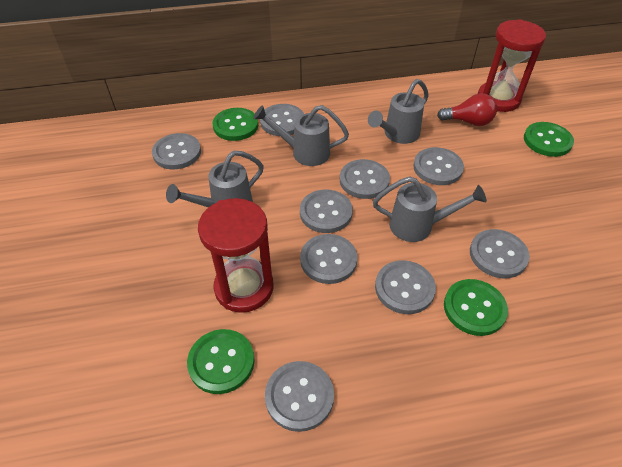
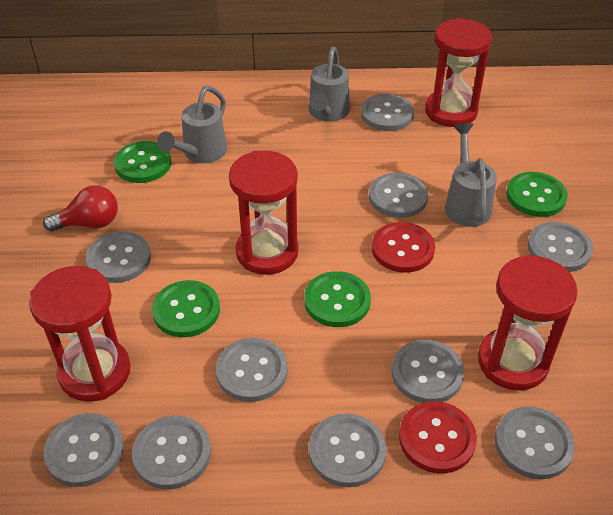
grey button: 9 -> 10
grey watering can: 4 -> 3
red button: 0 -> 2
red hourglass: 2 -> 4

